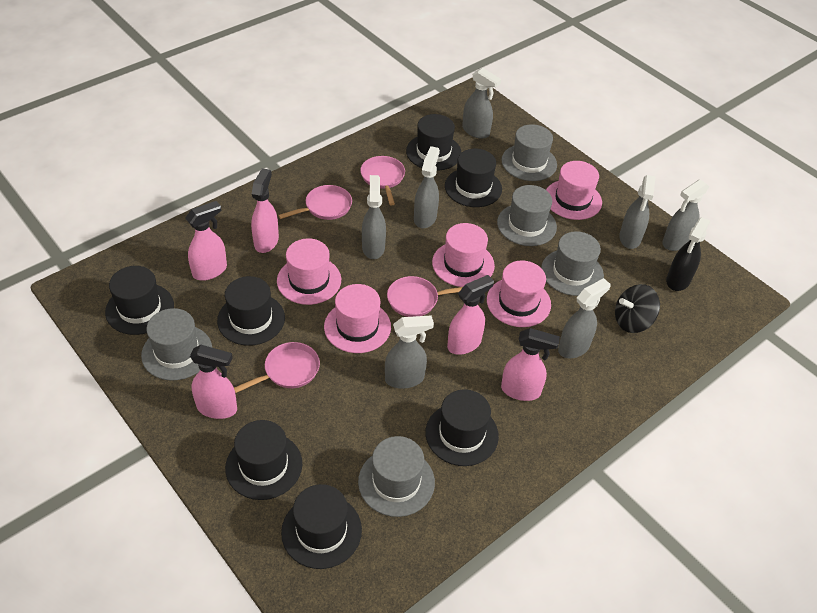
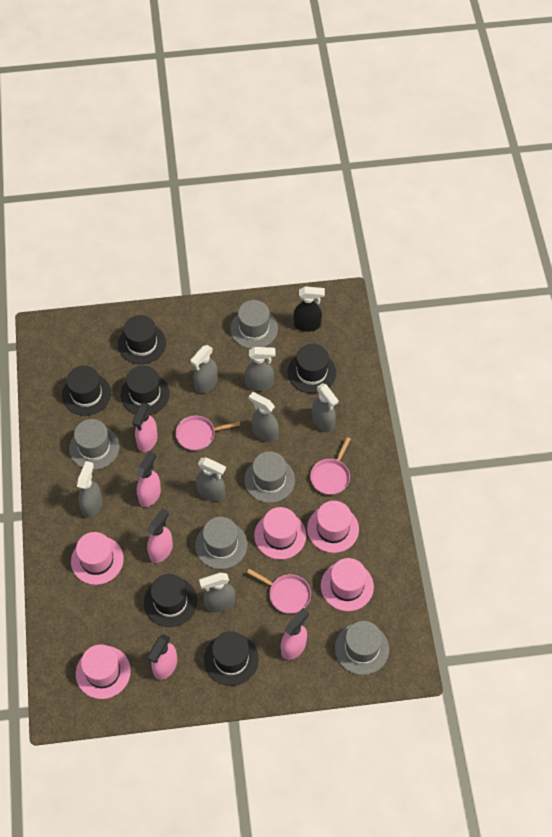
black hat: 7 -> 6
black spinning top: 1 -> 0
pink pan: 4 -> 3

